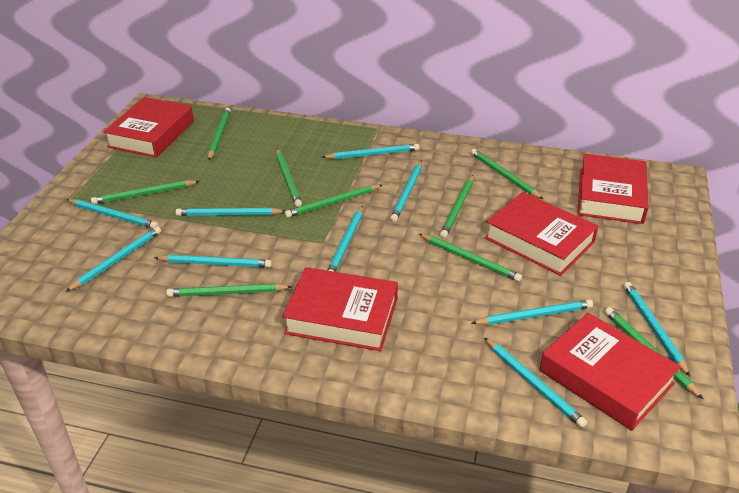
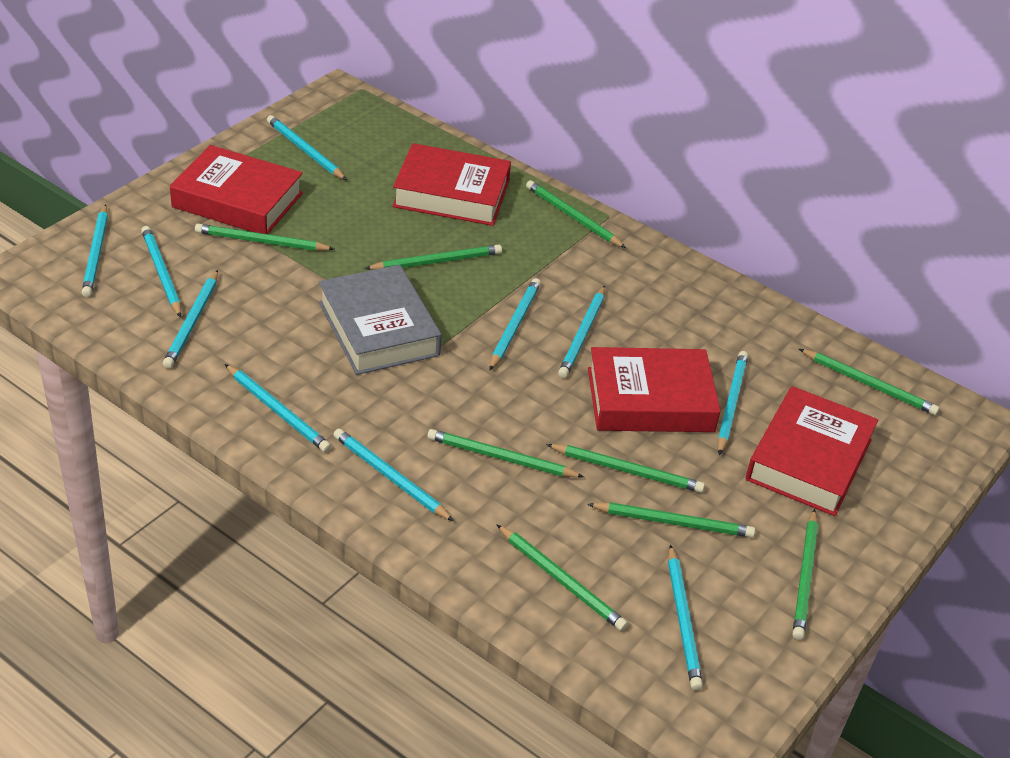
grey book: 0 -> 1
red book: 5 -> 4

